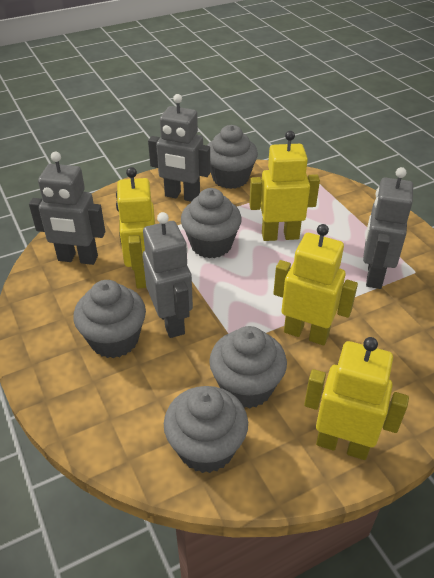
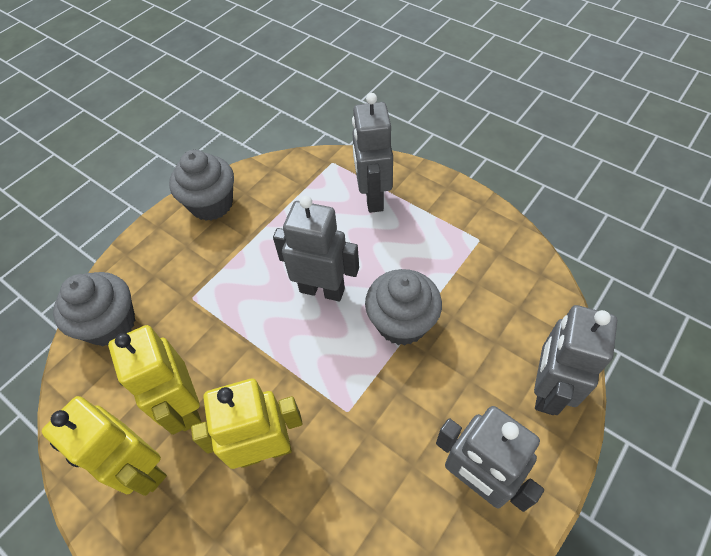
grey cupcake: 5 -> 3
yellow robot: 4 -> 3

